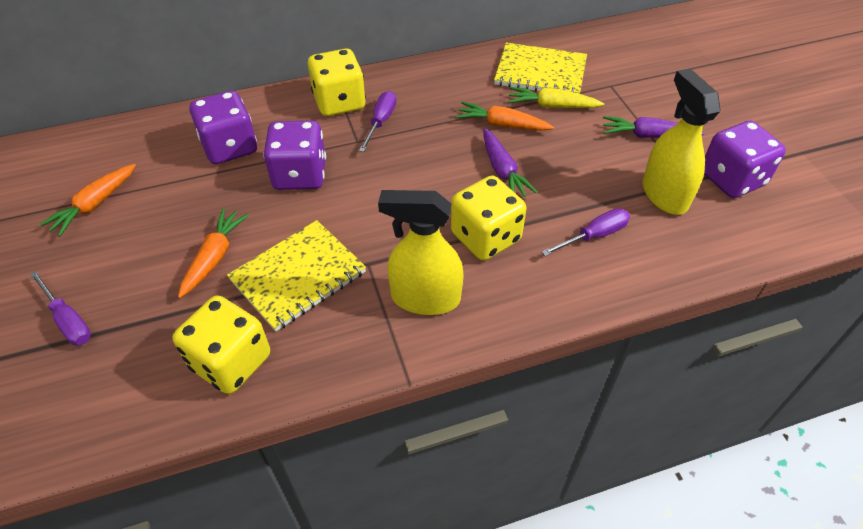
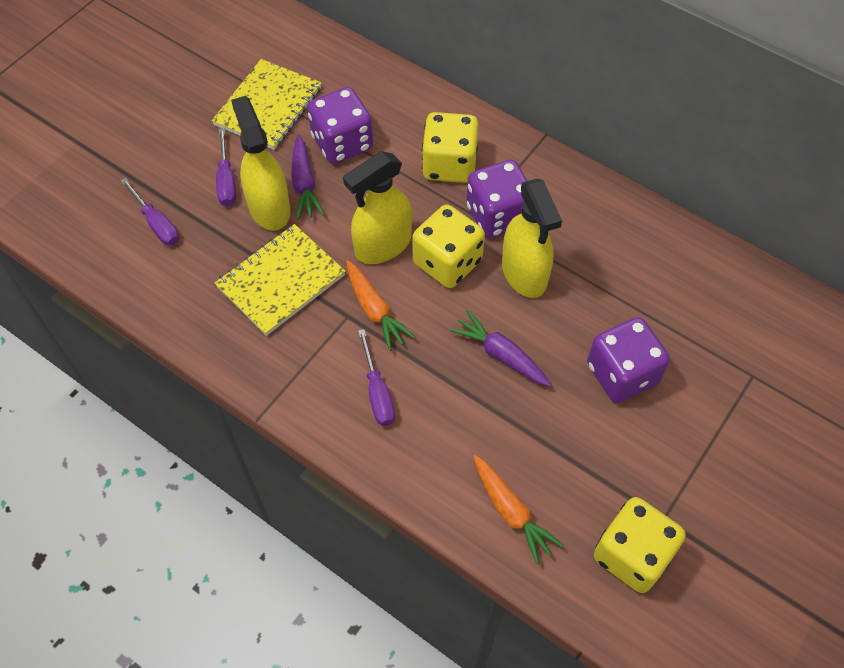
orange carrot: 3 -> 2
yellow carrot: 1 -> 0
yellow spray bottle: 2 -> 3

